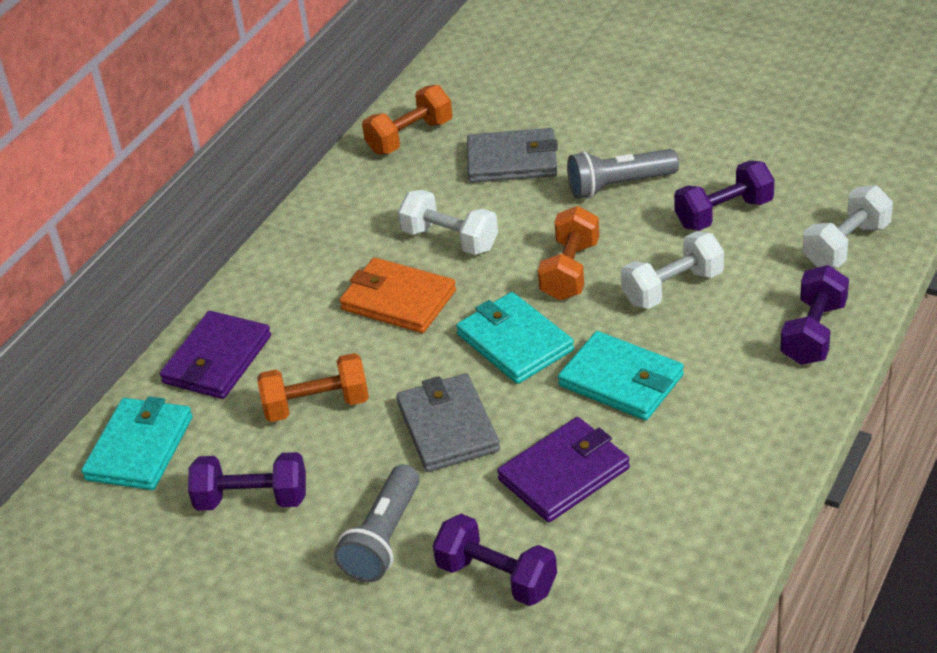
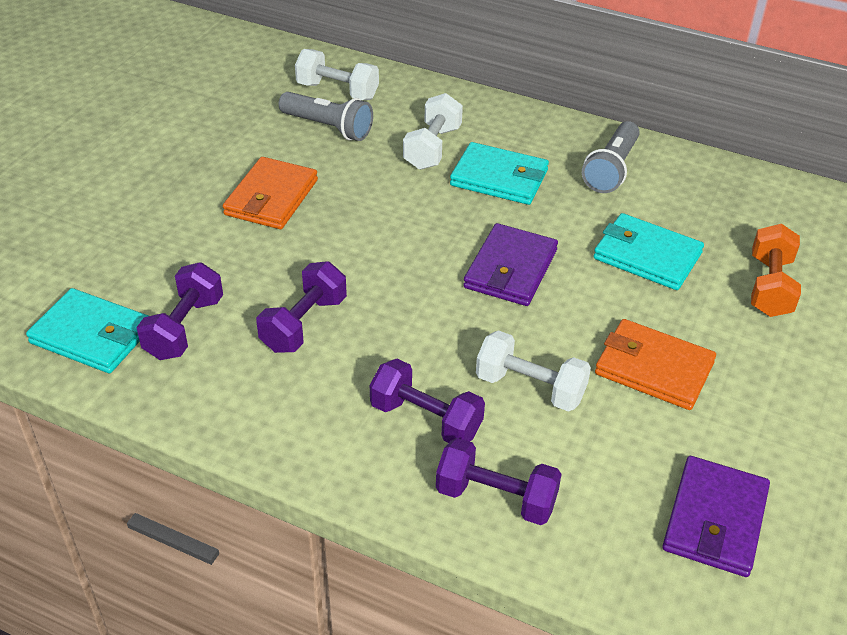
grey wallet: 2 -> 0
orange dumbbell: 3 -> 1
orange wallet: 1 -> 2

